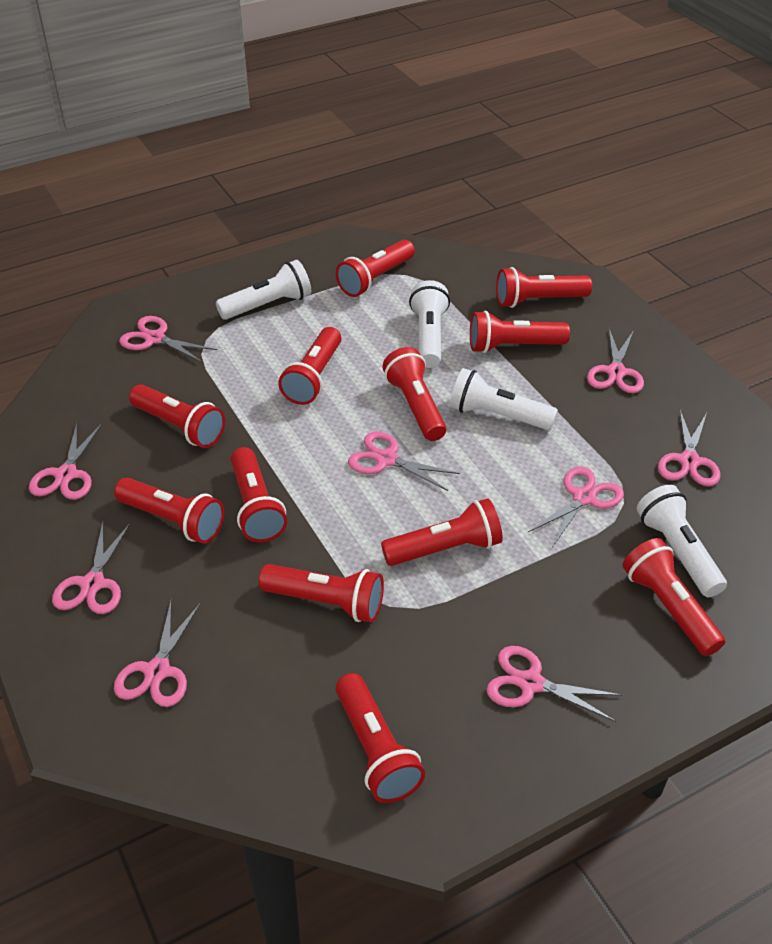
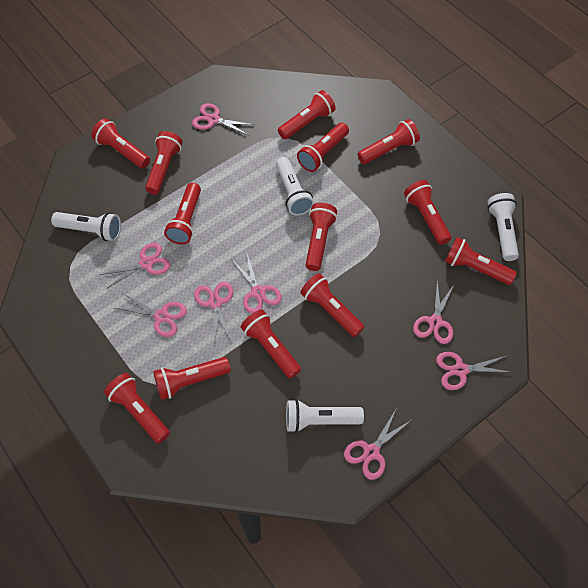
pink scissors: 9 -> 8
red flashlight: 12 -> 13

